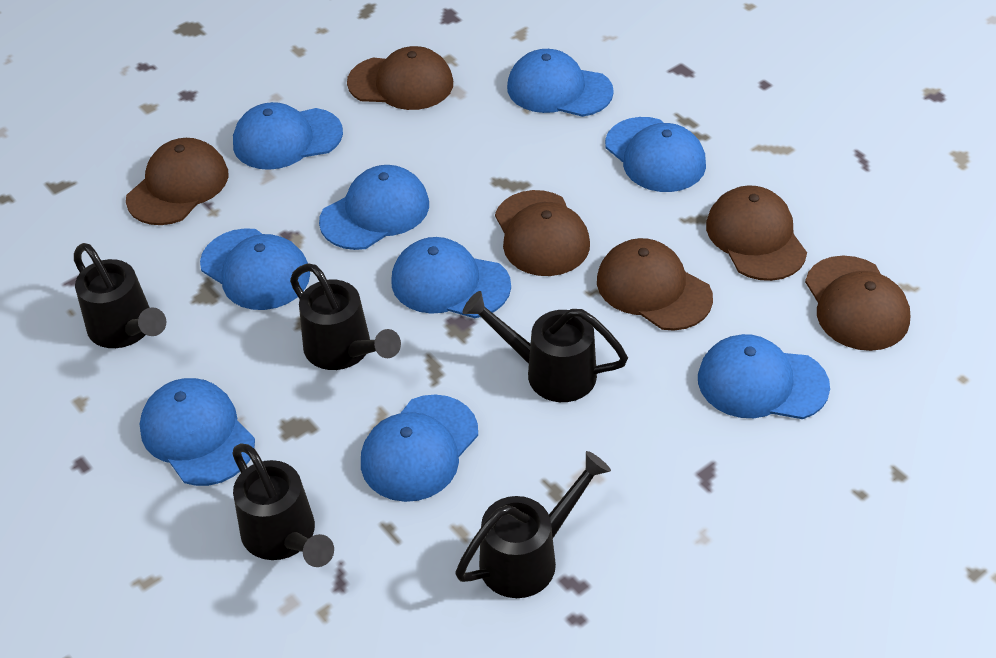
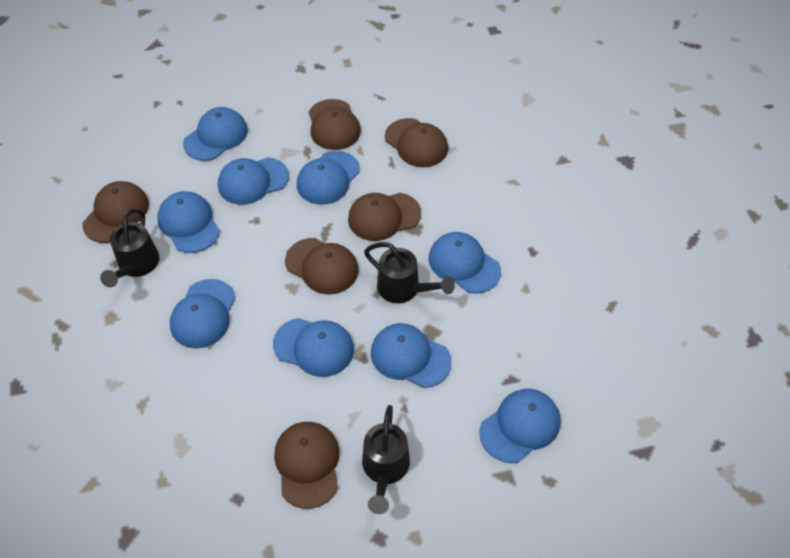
black watering can: 5 -> 3

